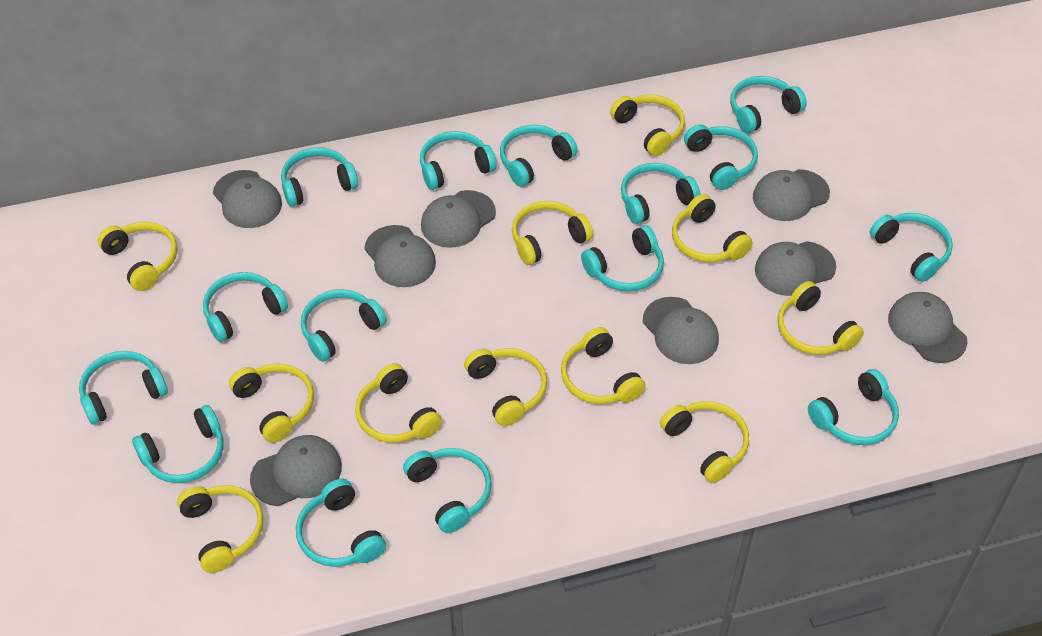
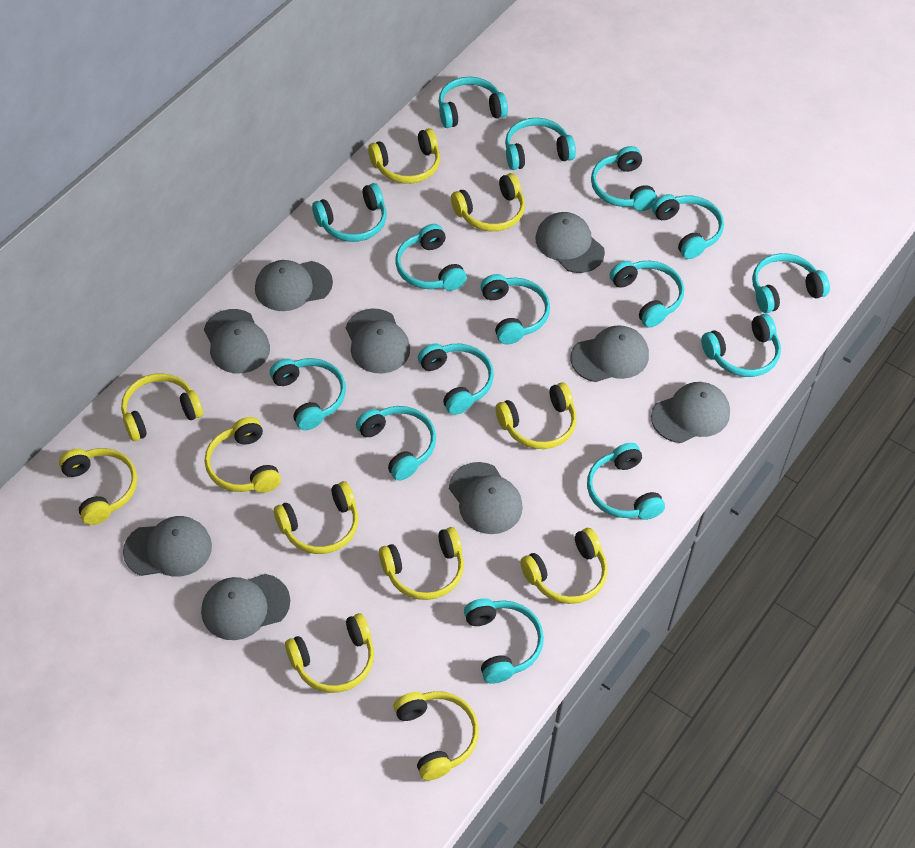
grey cap: 8 -> 9

